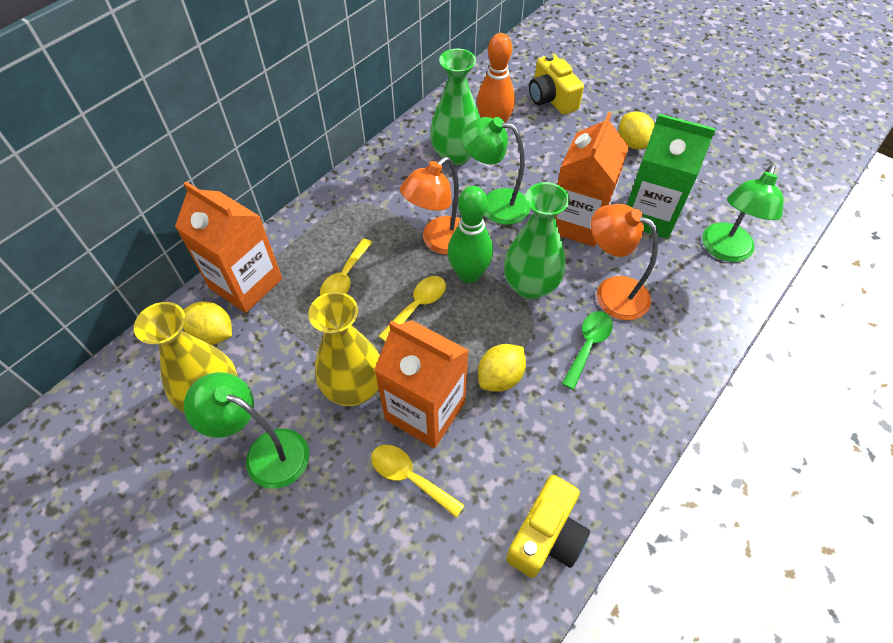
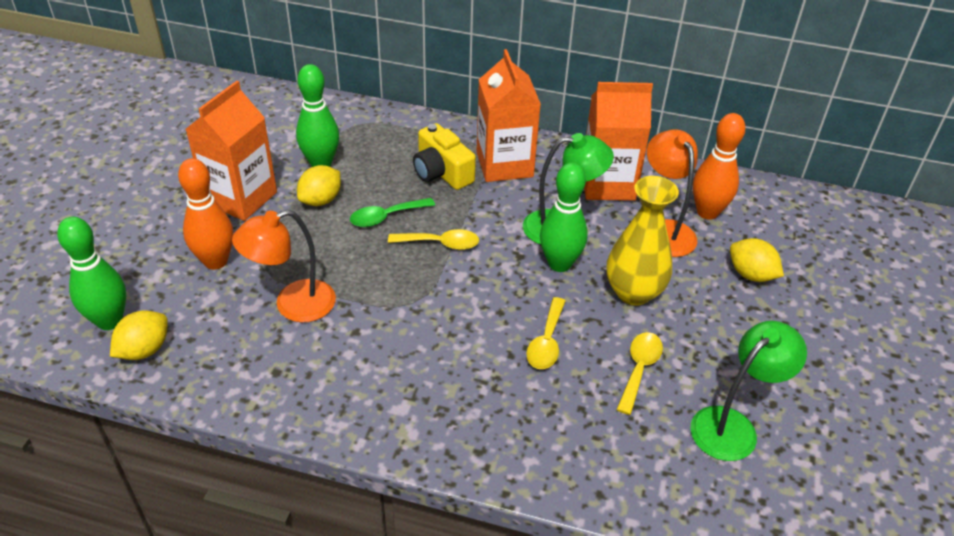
green bowling pin: 1 -> 3
green carton: 1 -> 0
green lamp: 3 -> 2
green vase: 2 -> 0
orange bowling pin: 1 -> 2
yellow camera: 2 -> 1
yellow vase: 2 -> 1

